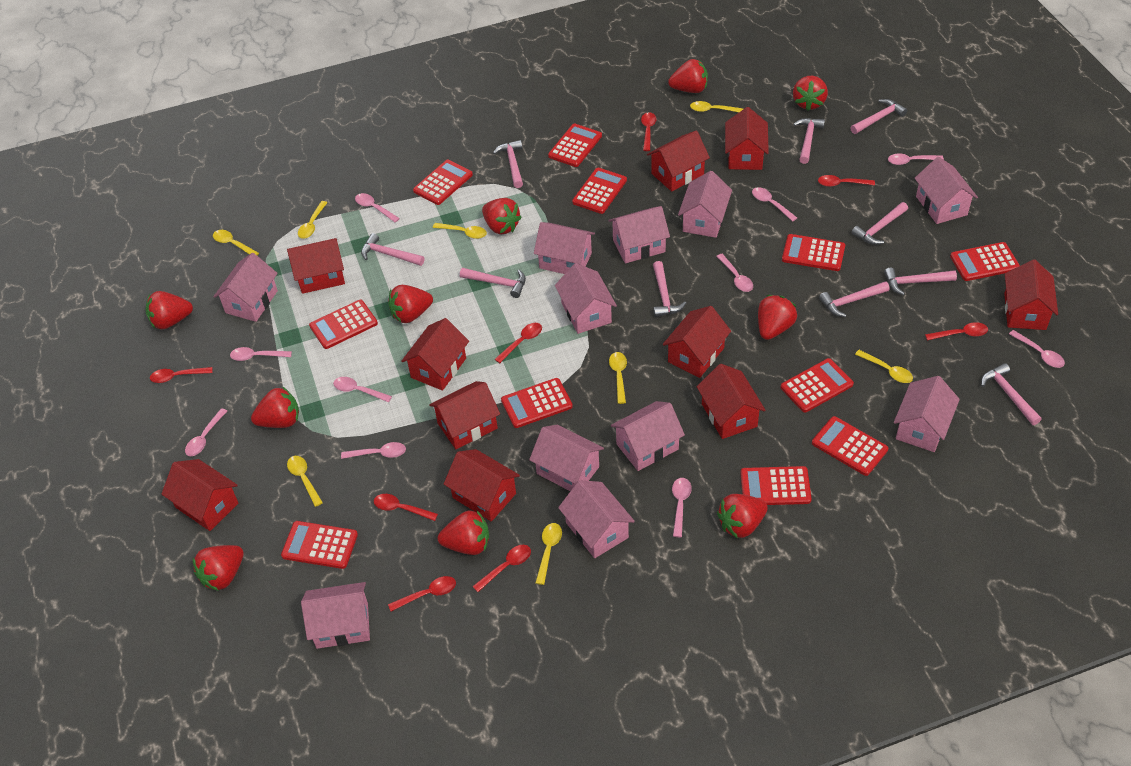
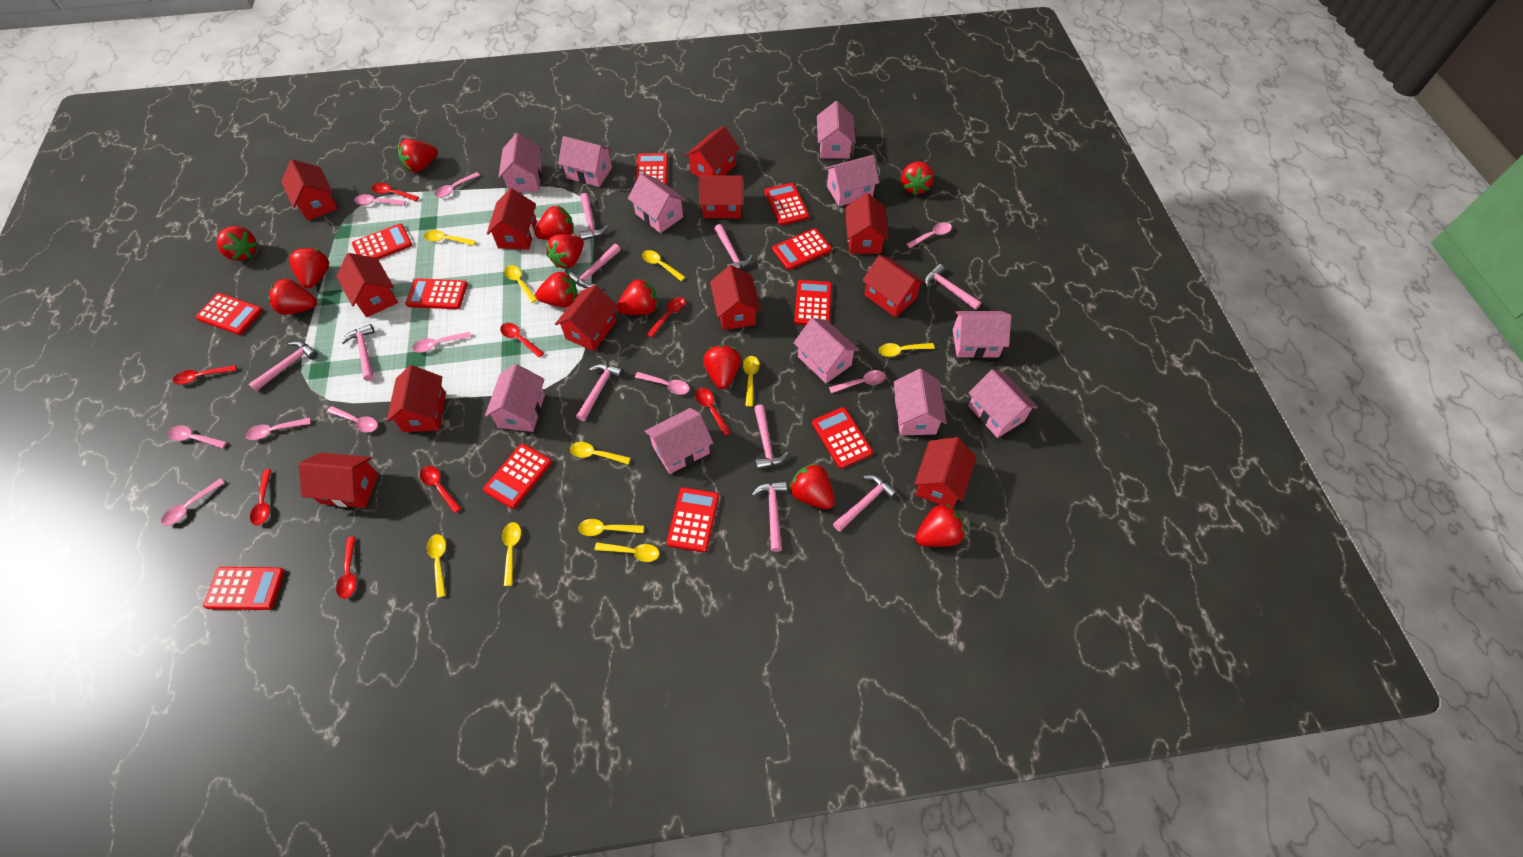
red house: 10 -> 12
red strawberry: 10 -> 12
yellow spoon: 8 -> 10

